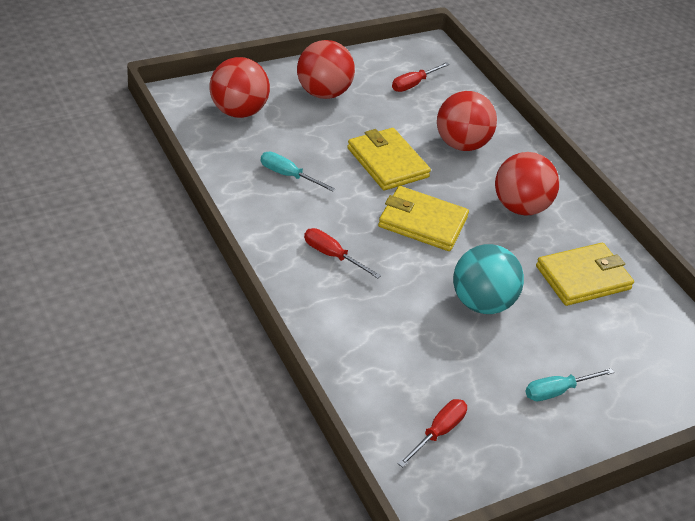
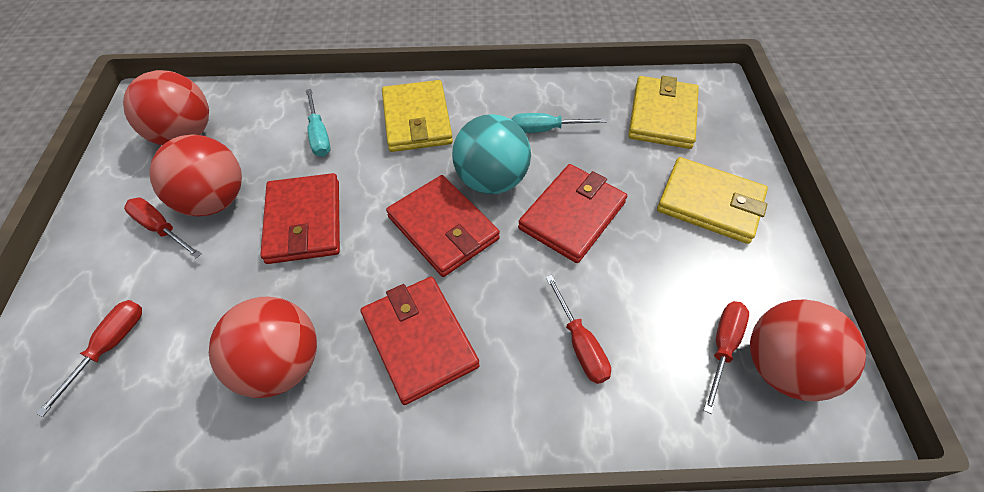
red screwdriver: 3 -> 4
red wallet: 0 -> 4

